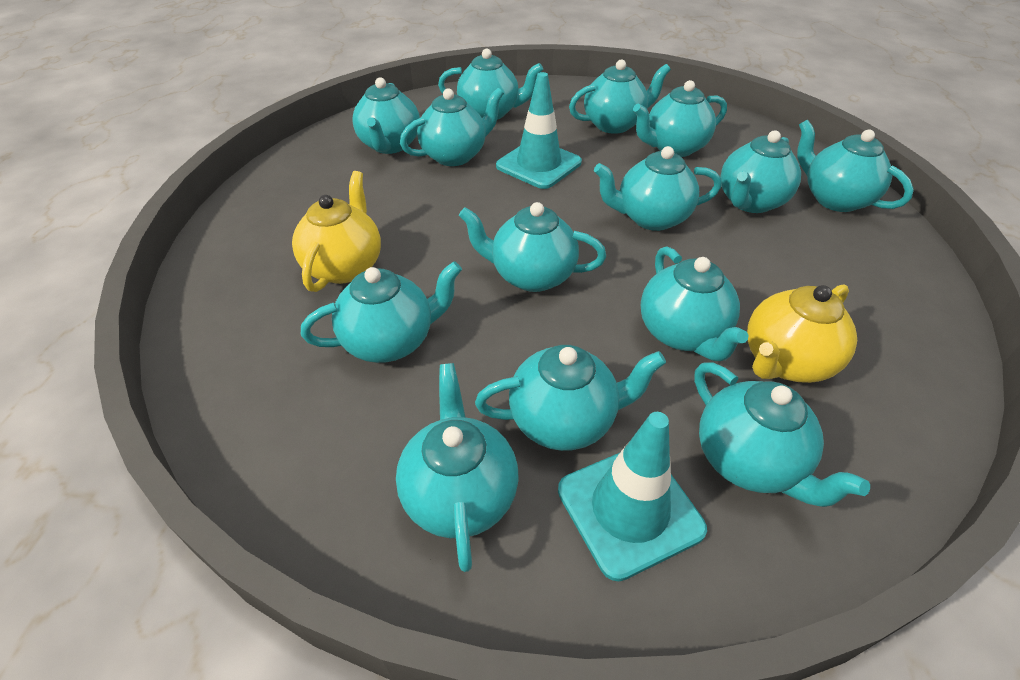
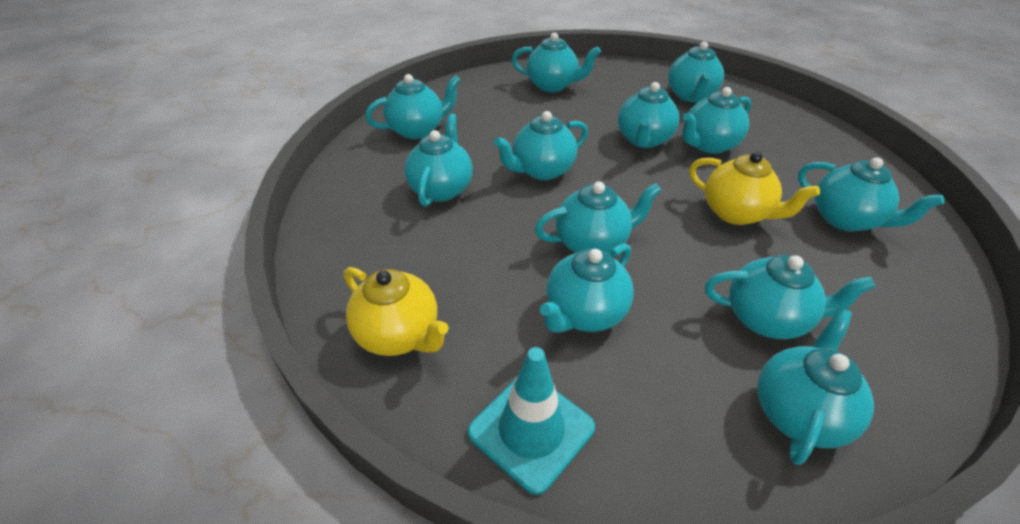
turquoise teapot: 14 -> 12
turquoise traffic cone: 2 -> 1

